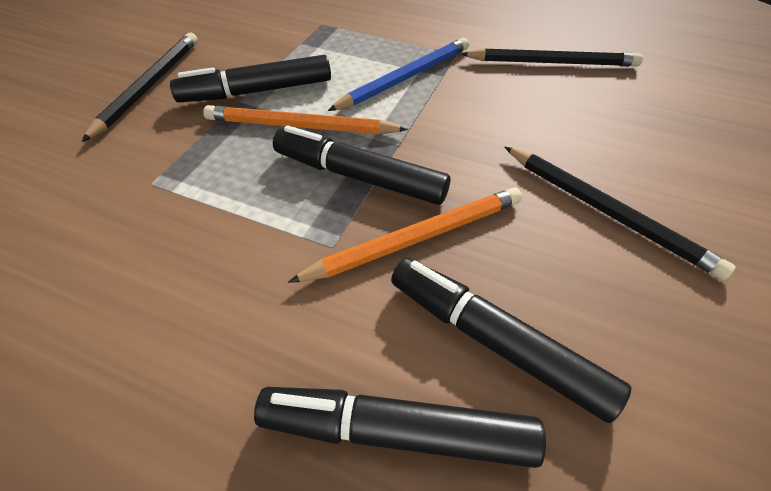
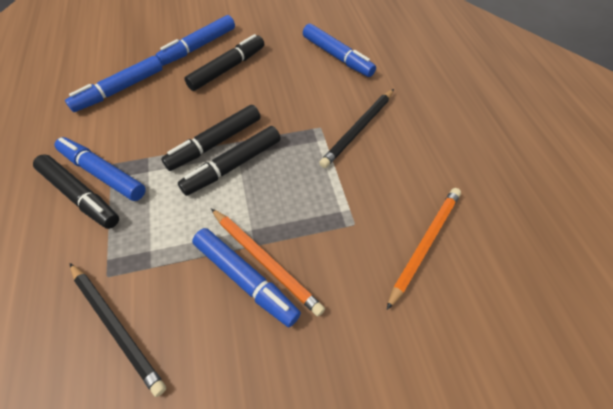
black pencil: 3 -> 2
blue marker: 0 -> 5
blue pencil: 1 -> 0

